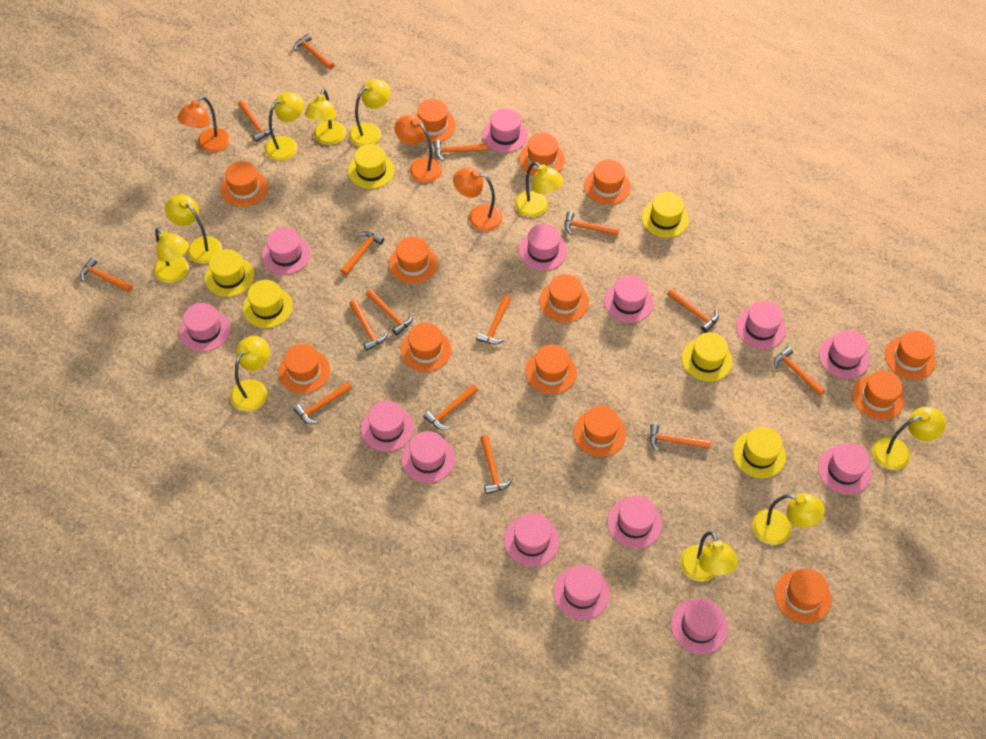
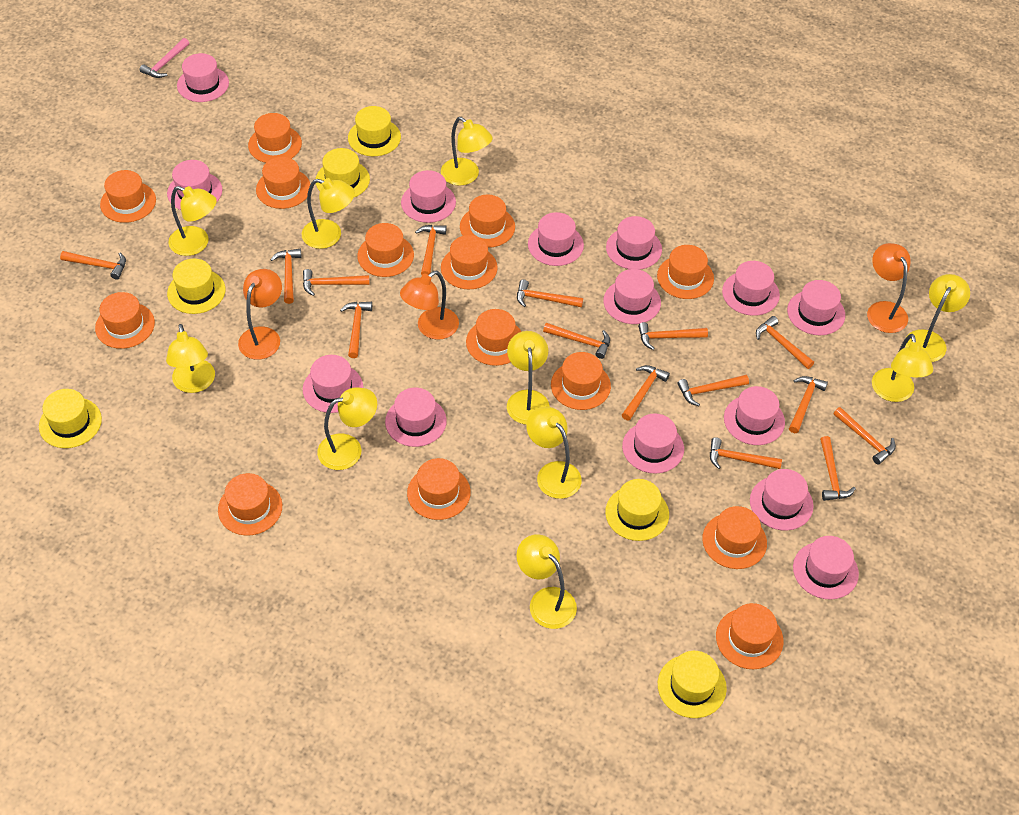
orange hat: 13 -> 14
pink hammer: 0 -> 1

